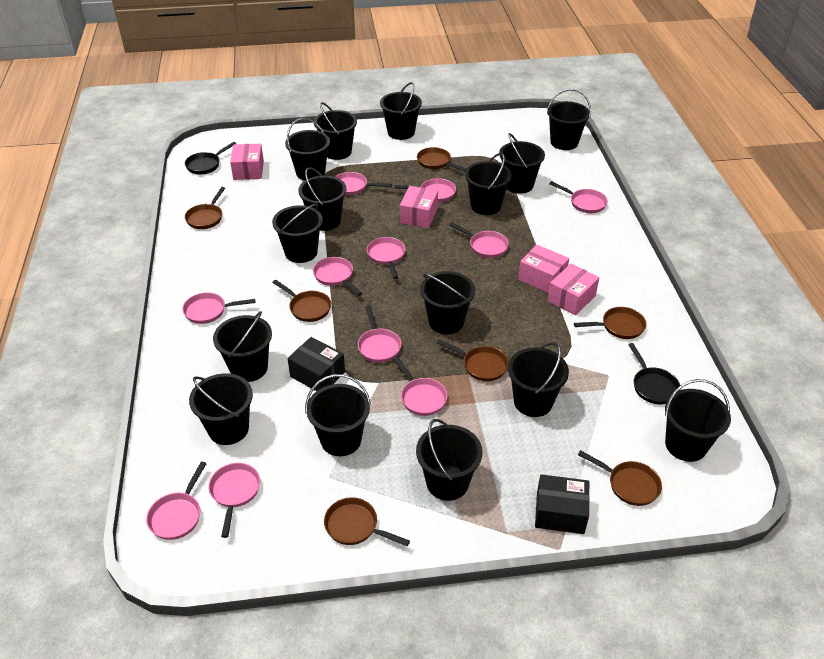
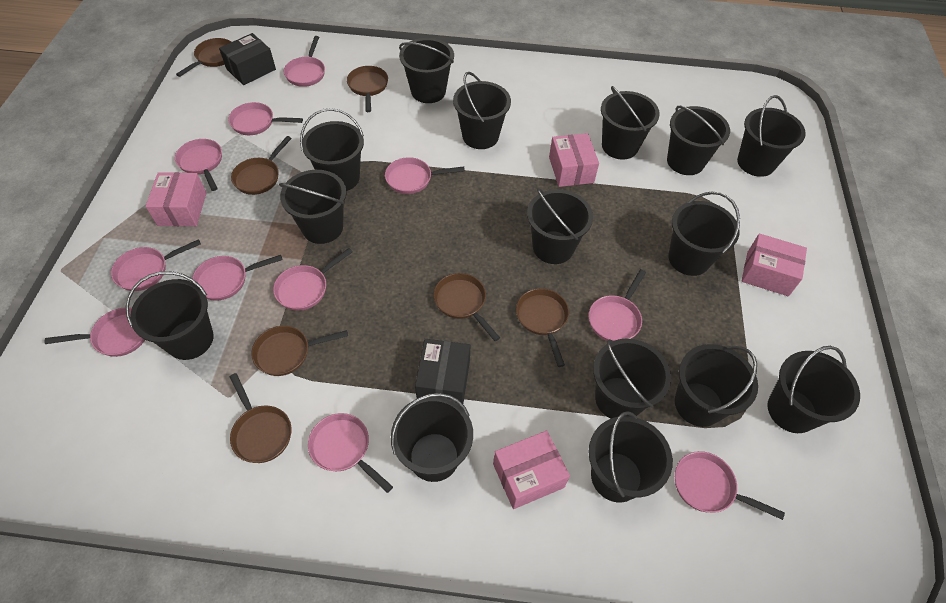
black pan: 2 -> 0

